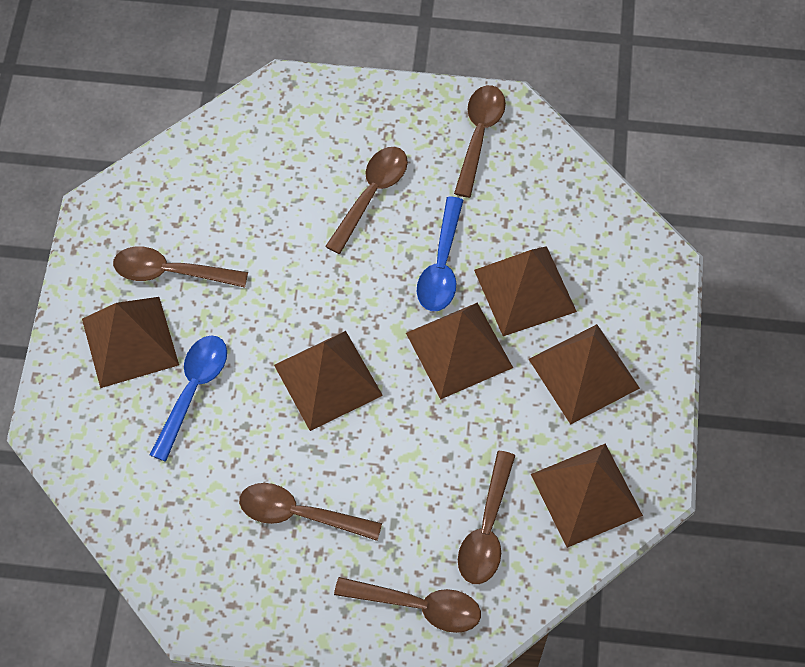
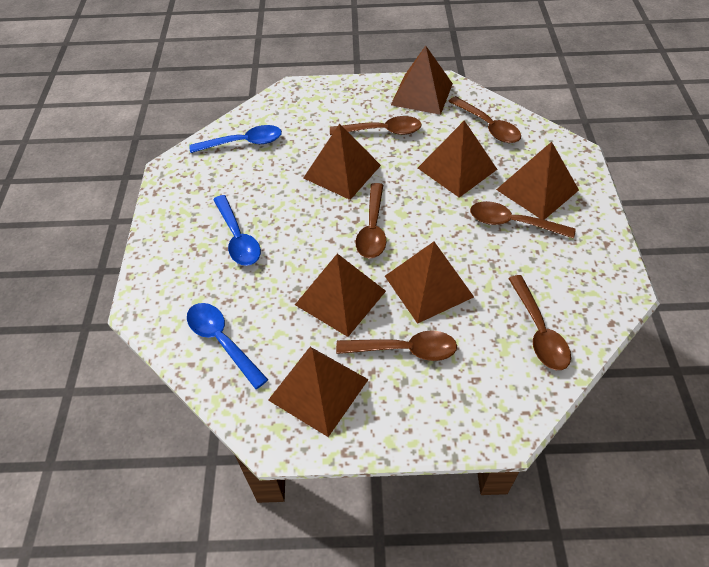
blue spoon: 2 -> 3
brown pyramid: 6 -> 7

